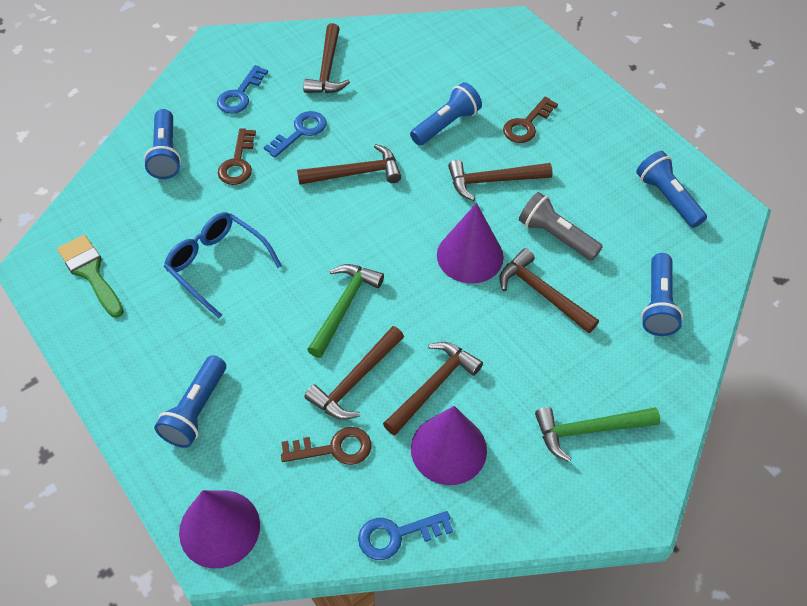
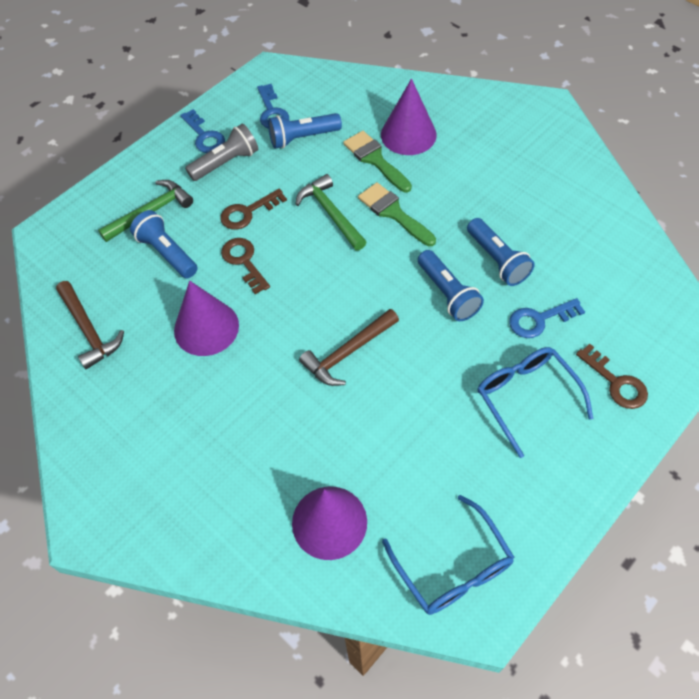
blue flashlight: 5 -> 4
blue glasses: 1 -> 2
brown hammer: 6 -> 2
green brush: 1 -> 2

